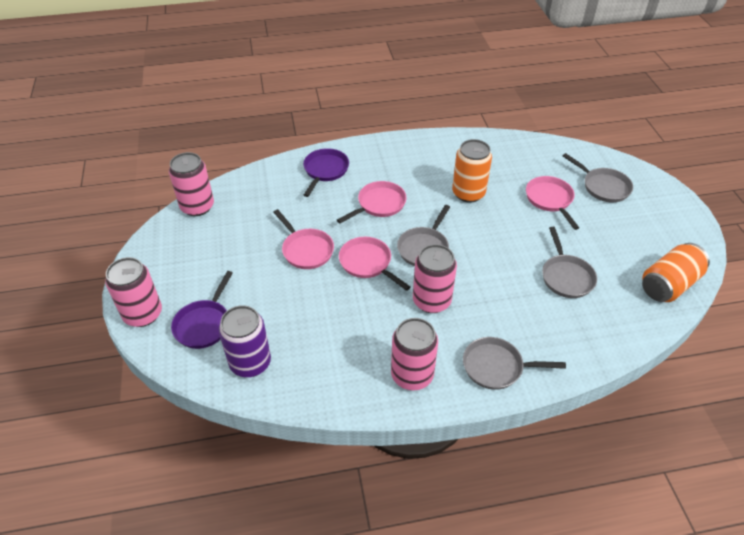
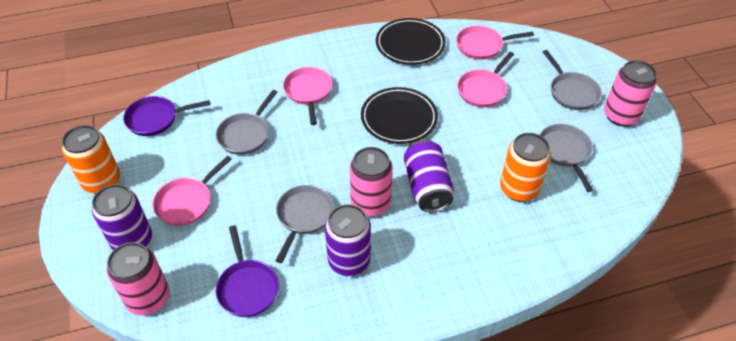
black plate: 0 -> 2
pink can: 4 -> 3
purple can: 1 -> 3

